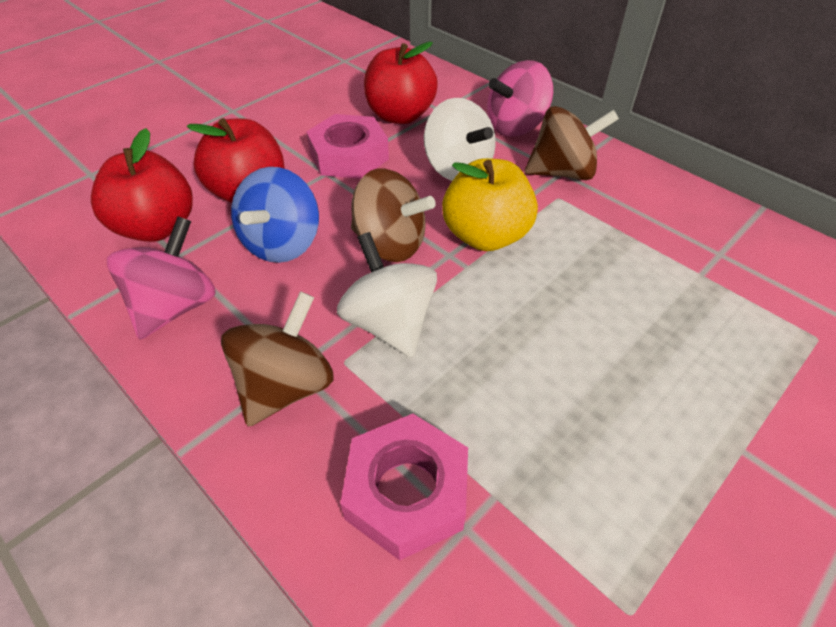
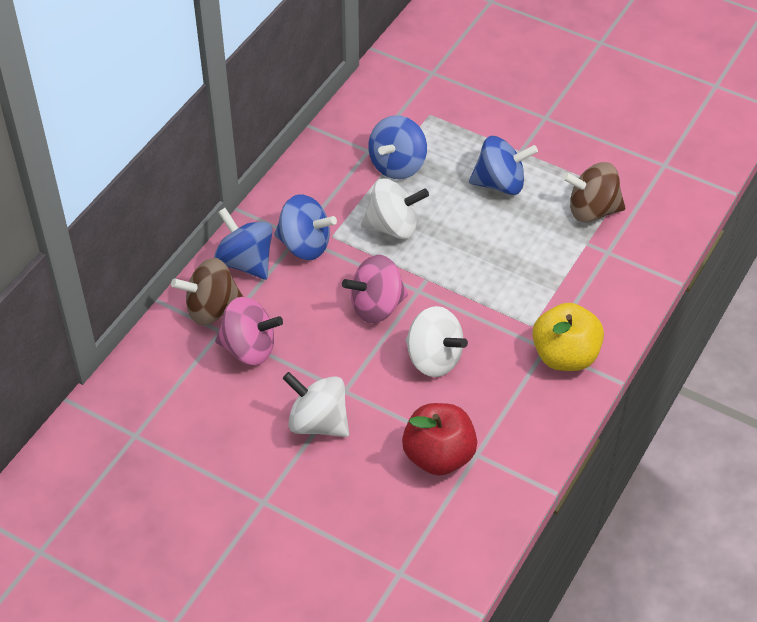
blue spinning top: 1 -> 4
brown spinning top: 3 -> 2
pink nut: 2 -> 0
red apple: 3 -> 1
white spinning top: 2 -> 3

